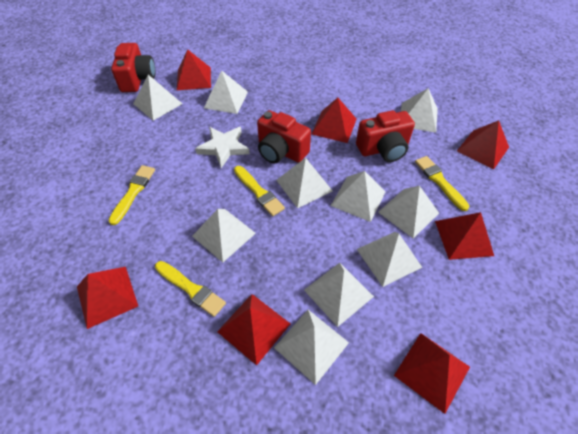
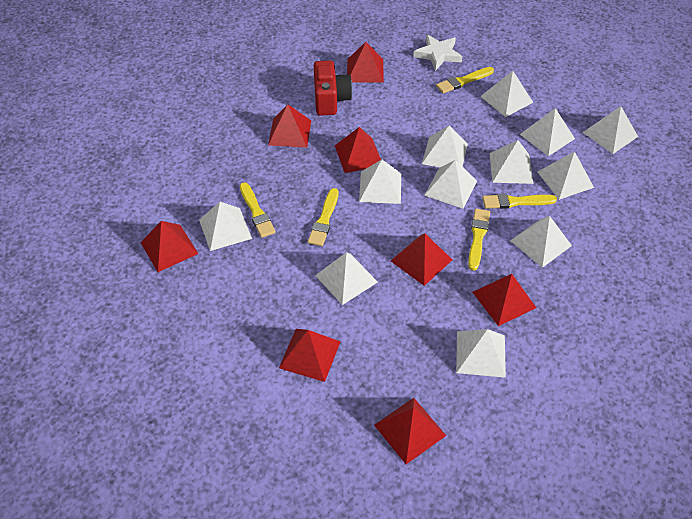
red camera: 3 -> 1
red pyramid: 7 -> 8
white pyramid: 10 -> 12
yellow brush: 4 -> 5

